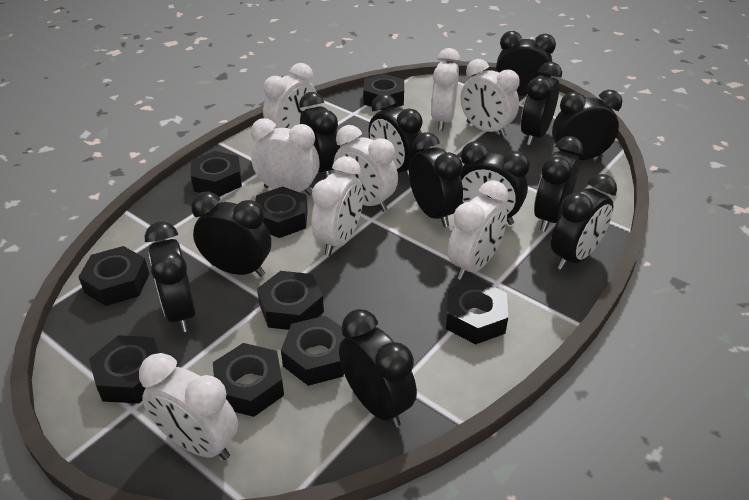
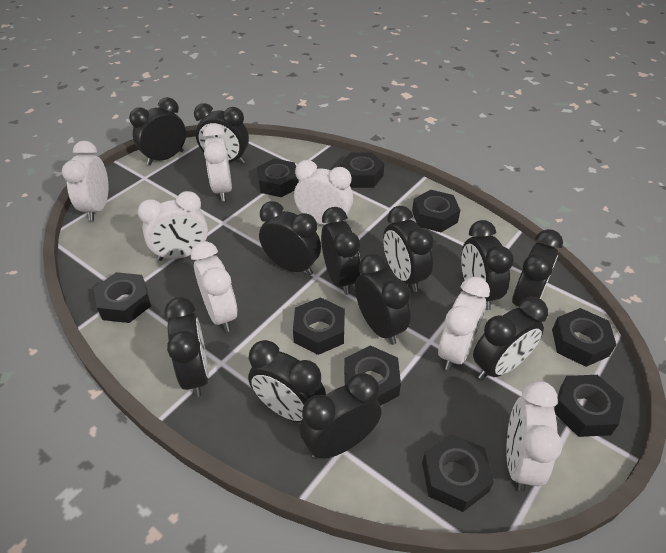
white clock: 8 -> 7

